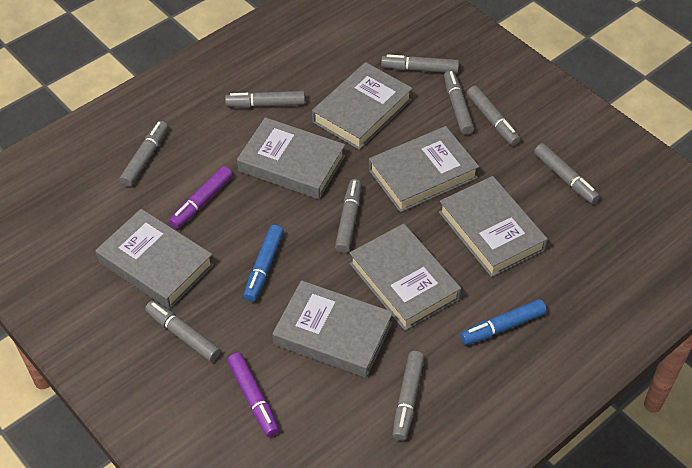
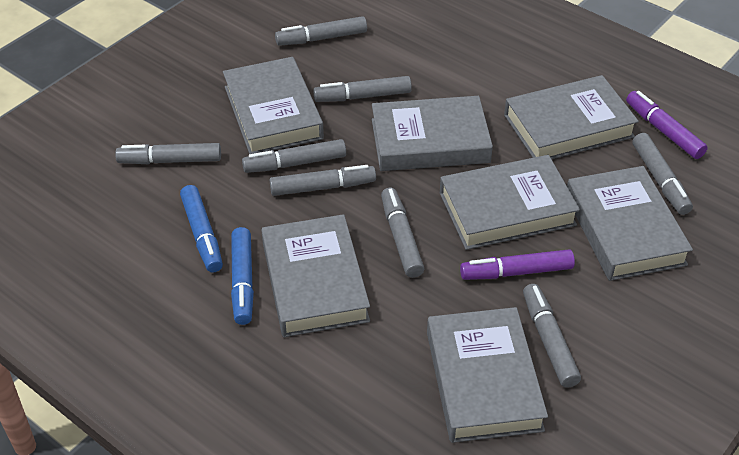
grey marker: 9 -> 8

